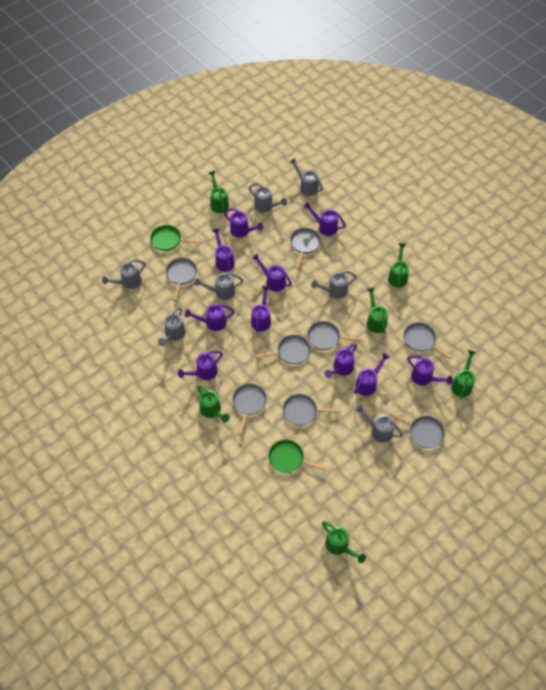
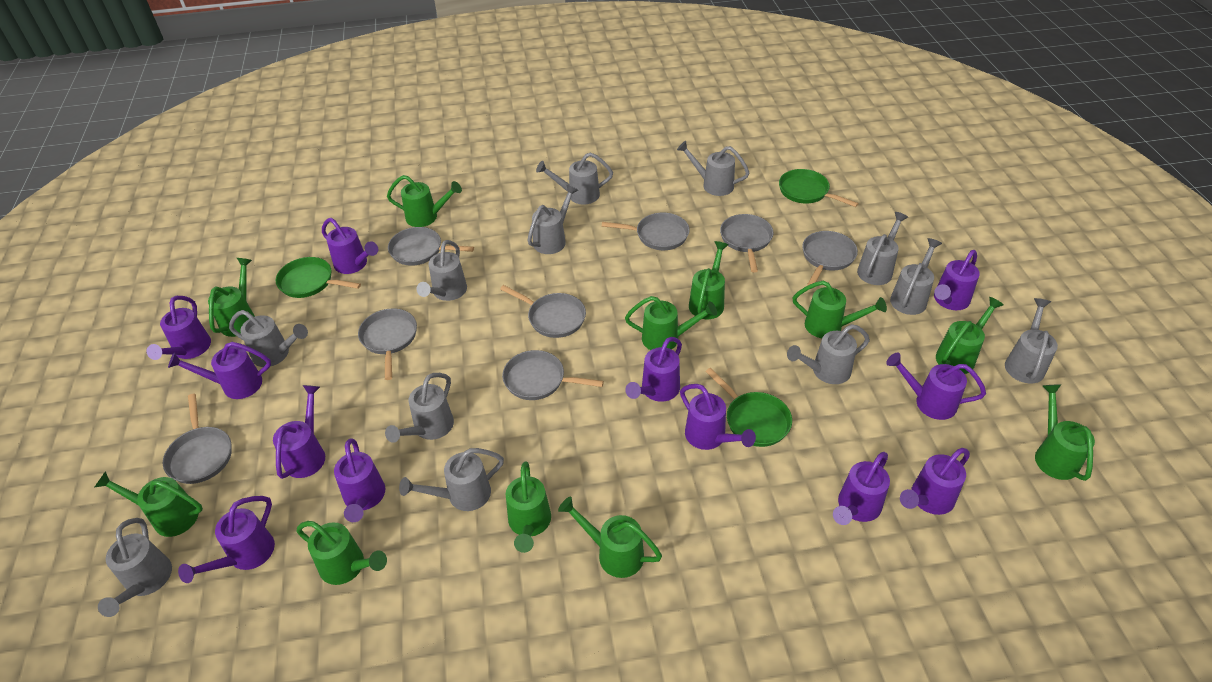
green pan: 2 -> 3
green watering can: 6 -> 11
grey watering can: 7 -> 12
purple watering can: 10 -> 12

